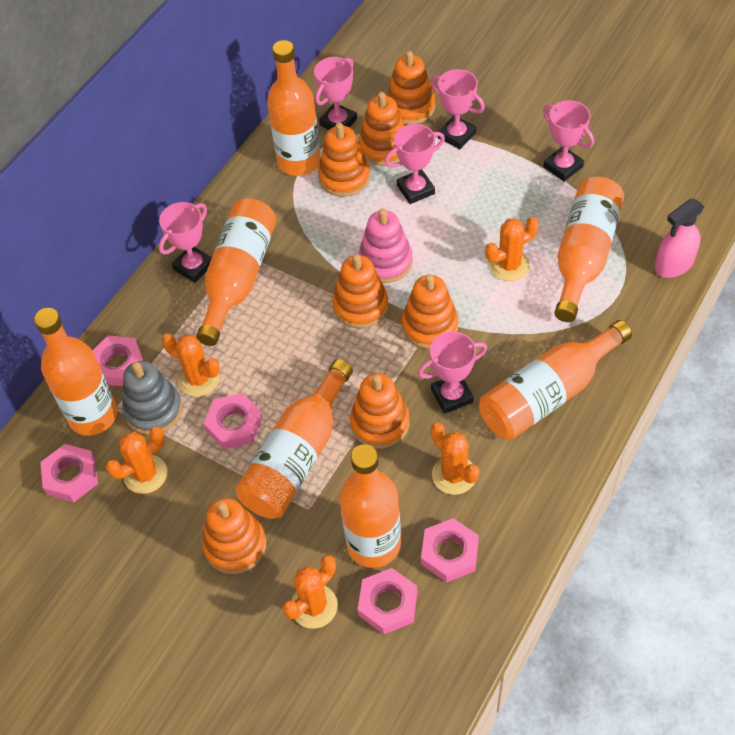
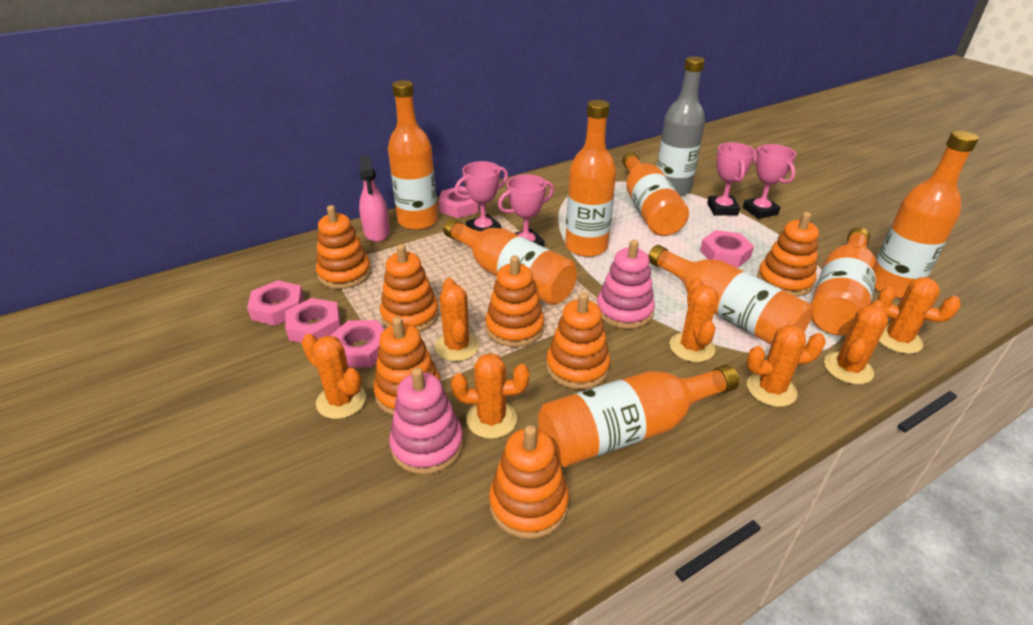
grey bottle: 0 -> 1
grey stacking toy: 1 -> 0
orange bottle: 7 -> 8
orange cactus: 5 -> 7
pink stacking toy: 1 -> 2
pink trophy: 6 -> 4

